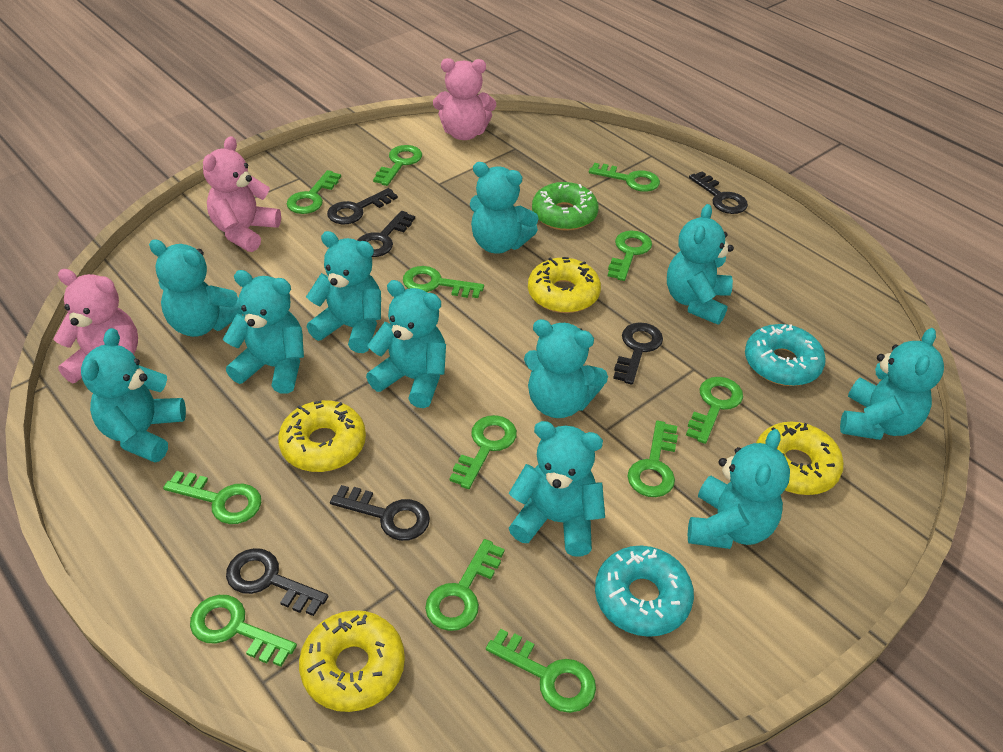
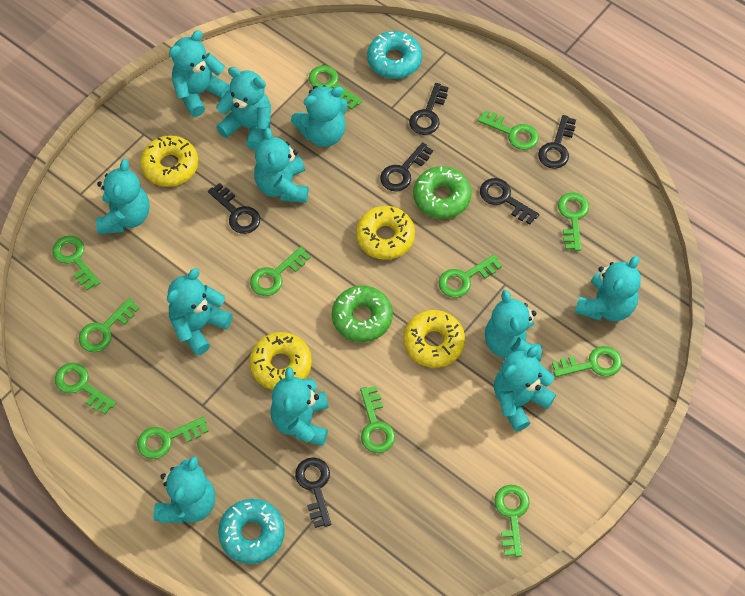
green donut: 1 -> 2
pink teddy bear: 3 -> 0

